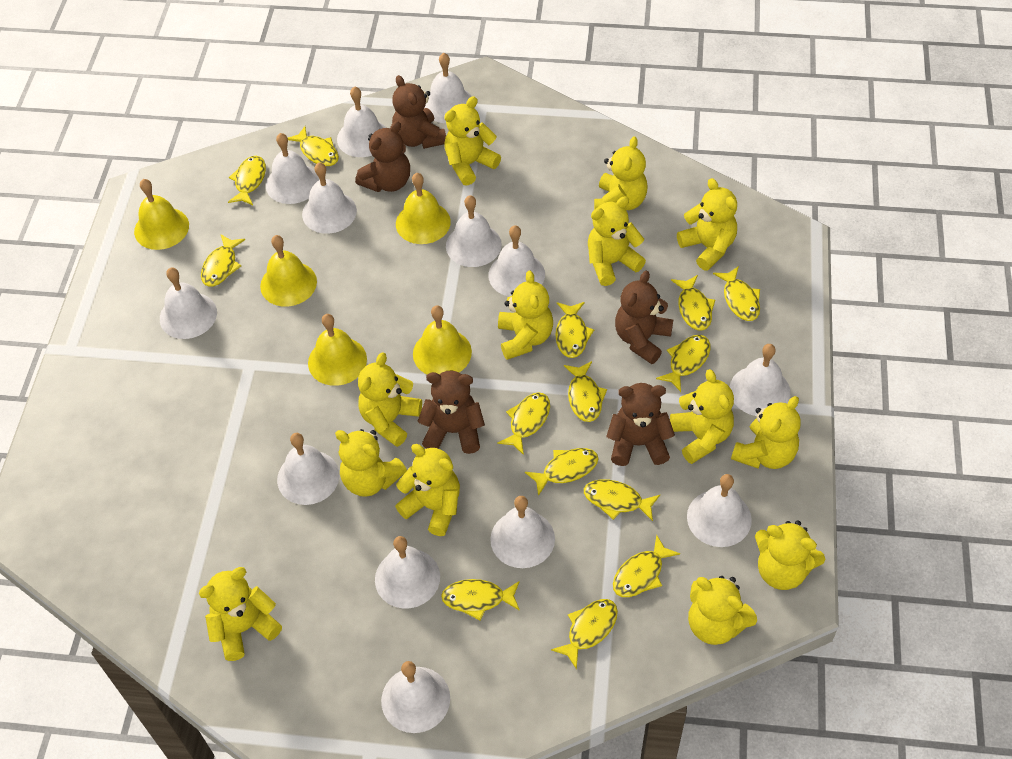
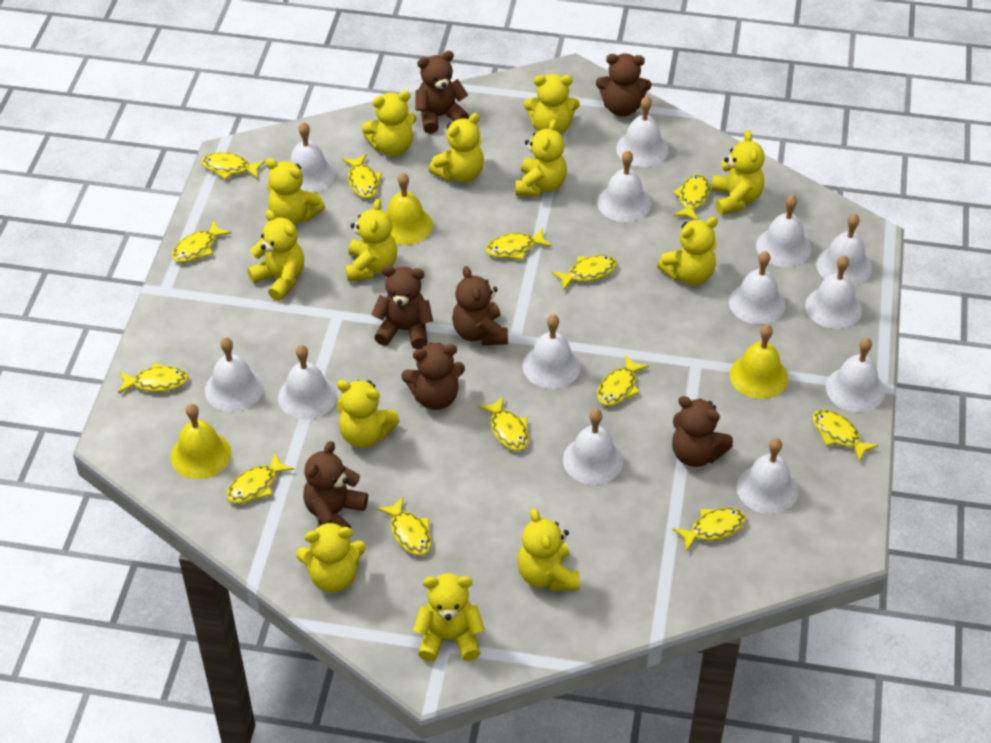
brown teddy bear: 5 -> 7
yellow bell: 5 -> 3
yellow fish: 14 -> 13

